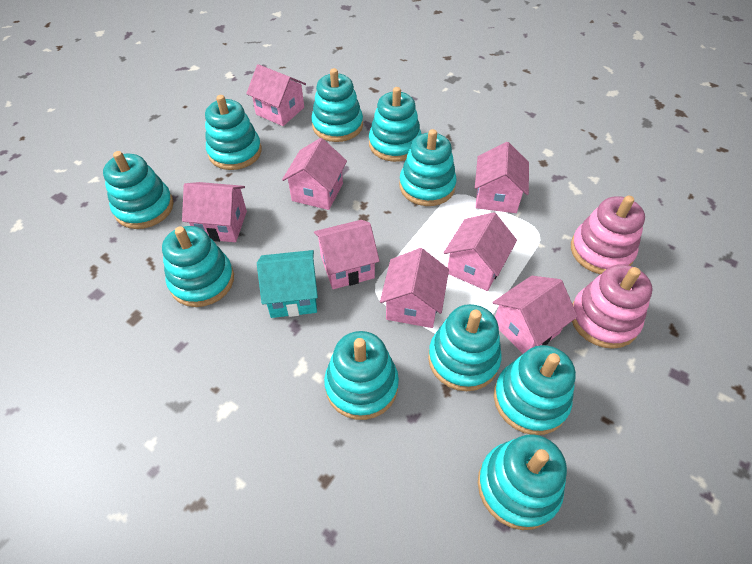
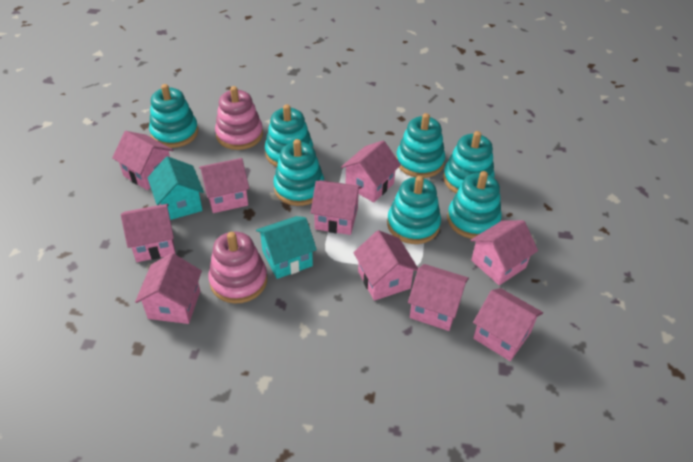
pink house: 8 -> 10
turquoise house: 1 -> 2
turquoise stacking toy: 10 -> 7

